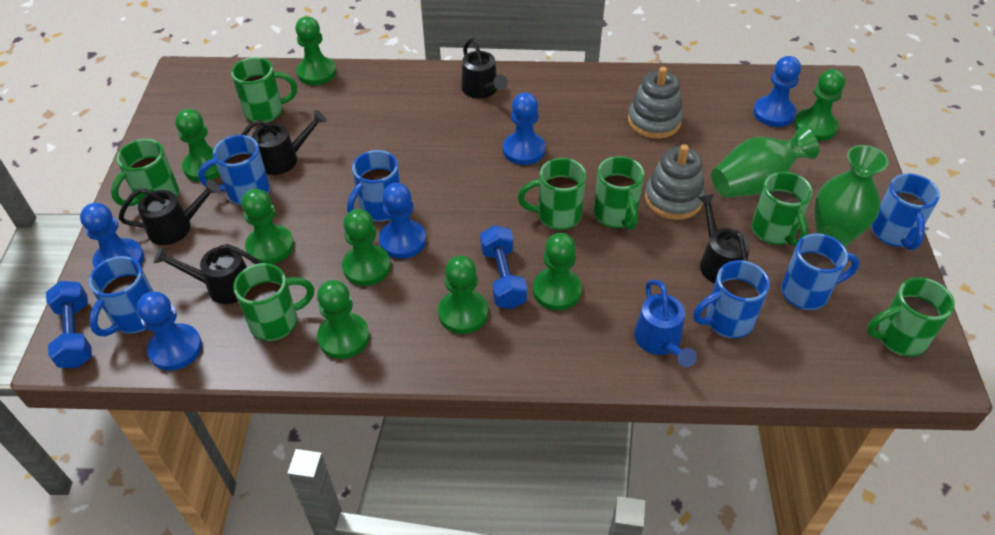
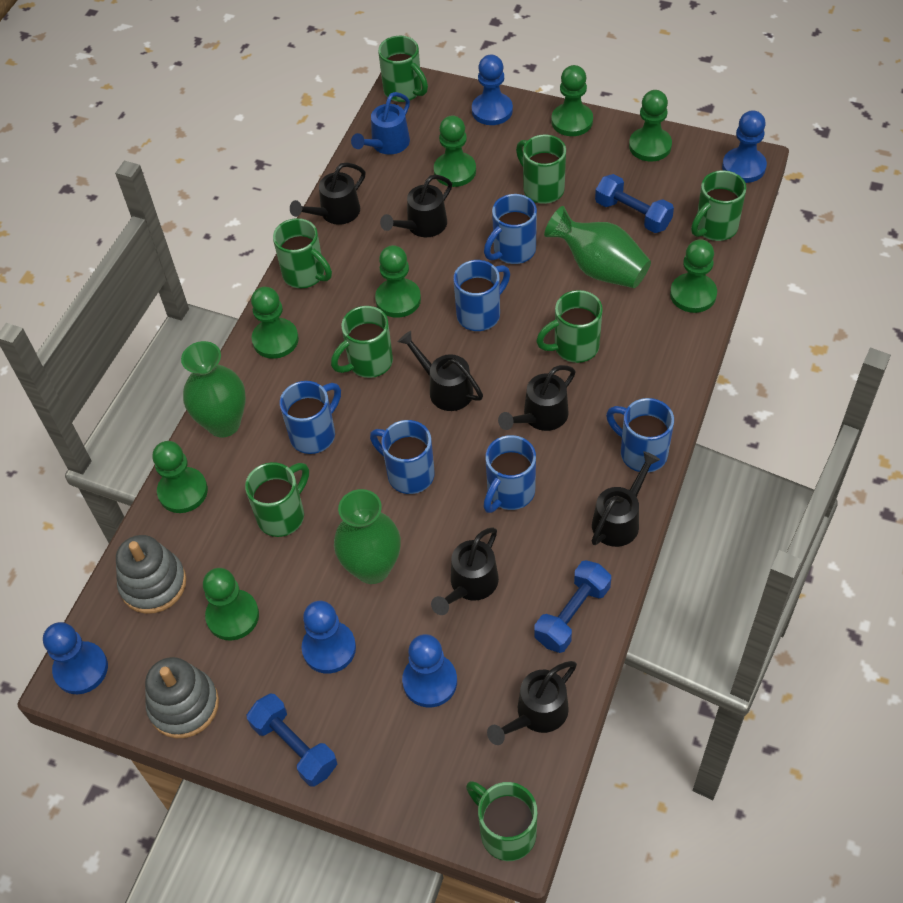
black watering can: 5 -> 7
blue dumbbell: 2 -> 3
green mug: 7 -> 8
green vase: 2 -> 3

